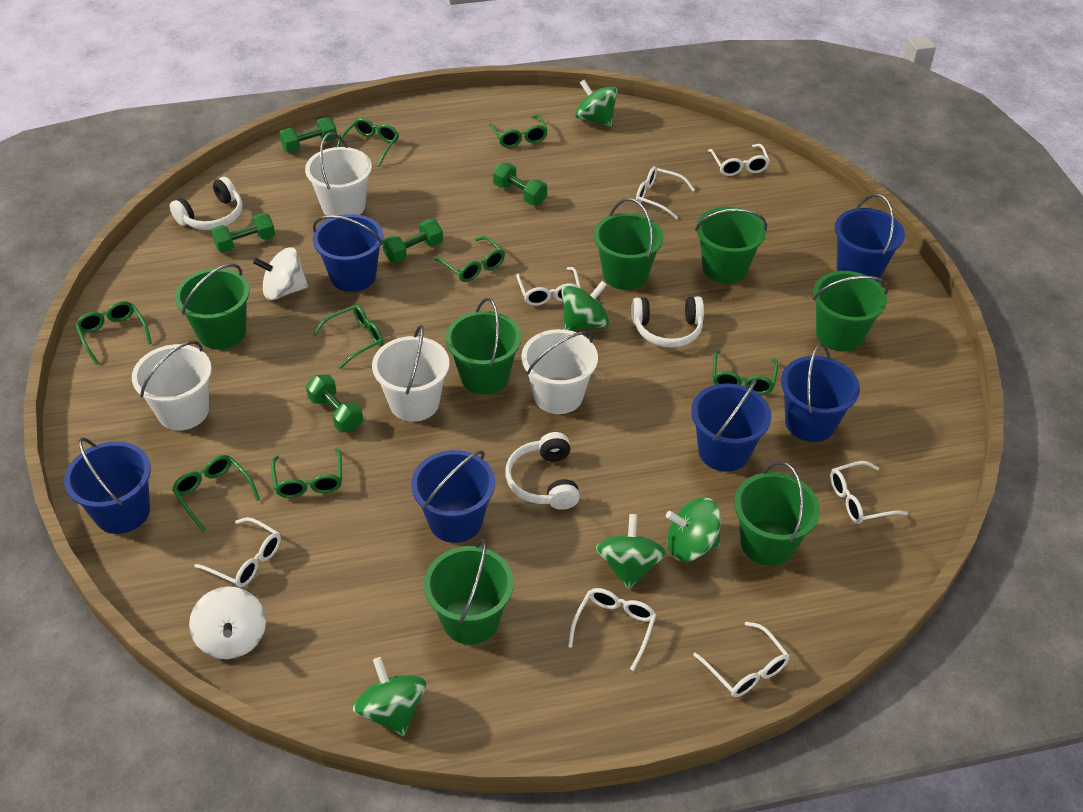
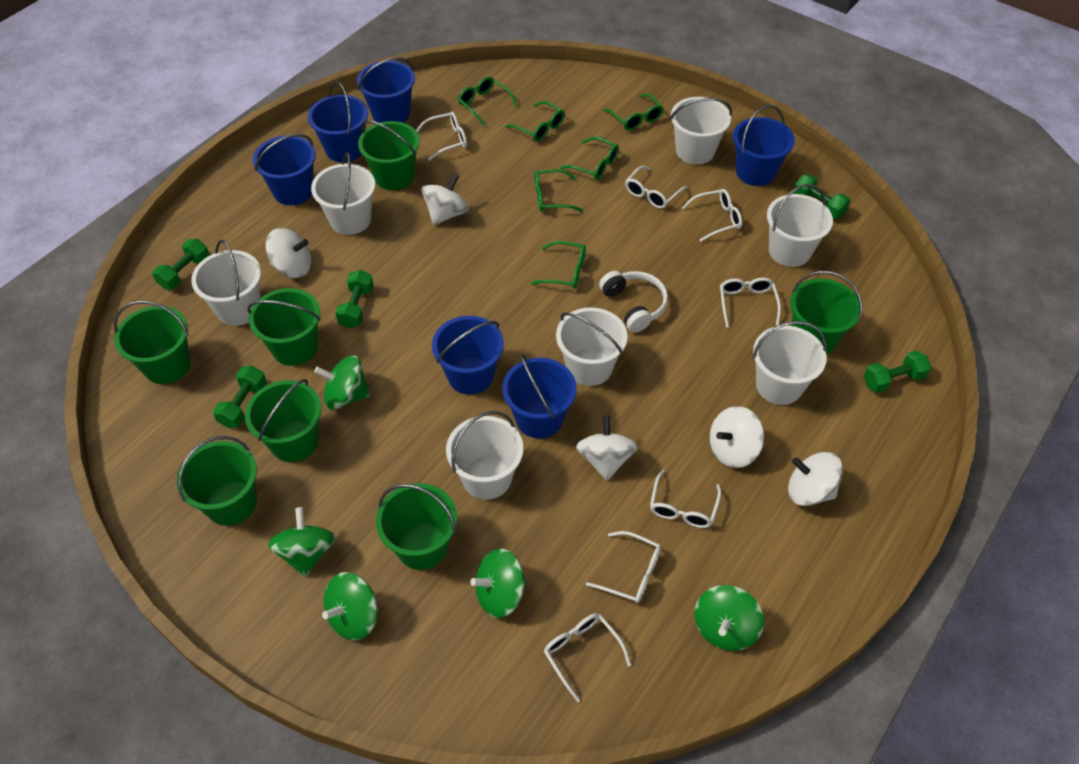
green glasses: 8 -> 6
white bucket: 4 -> 7
white headphones: 3 -> 1
white spinning top: 2 -> 5

